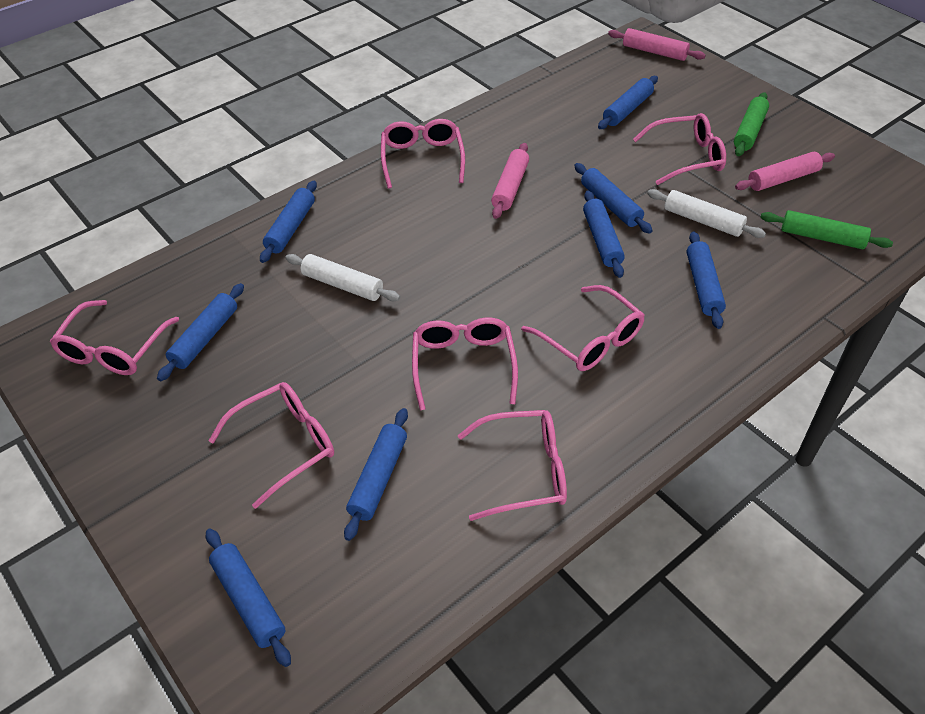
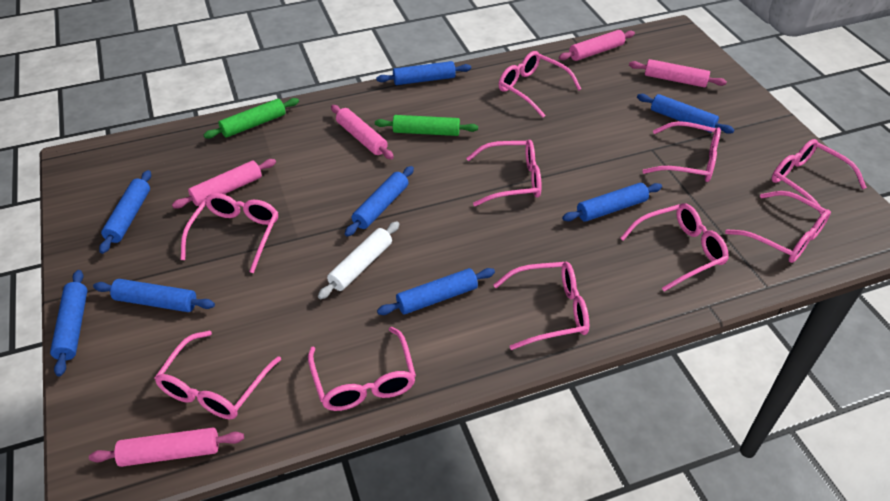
pink glasses: 7 -> 10
pink rolling pin: 3 -> 5
white rolling pin: 2 -> 1

